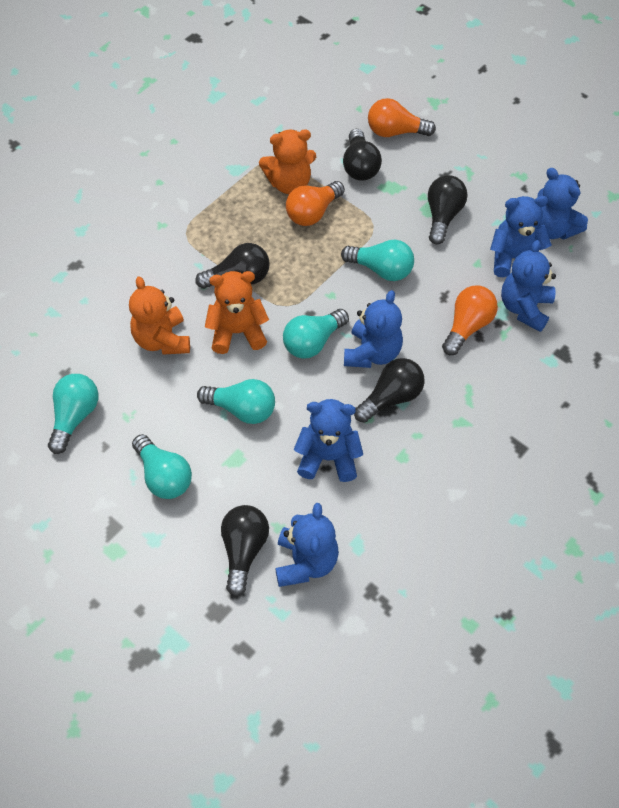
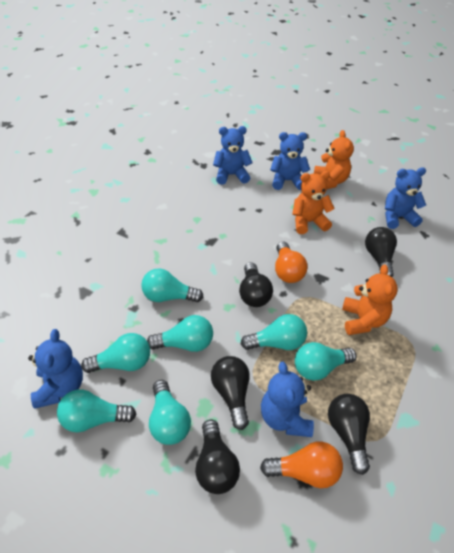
blue teddy bear: 6 -> 5
orange light bulb: 3 -> 2
turquoise light bulb: 5 -> 7

